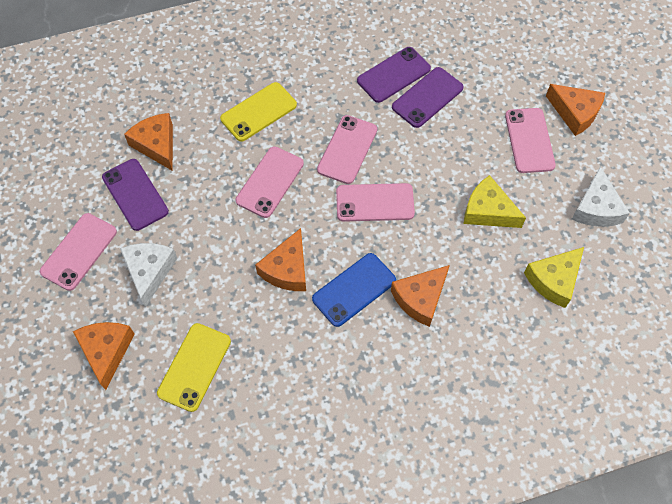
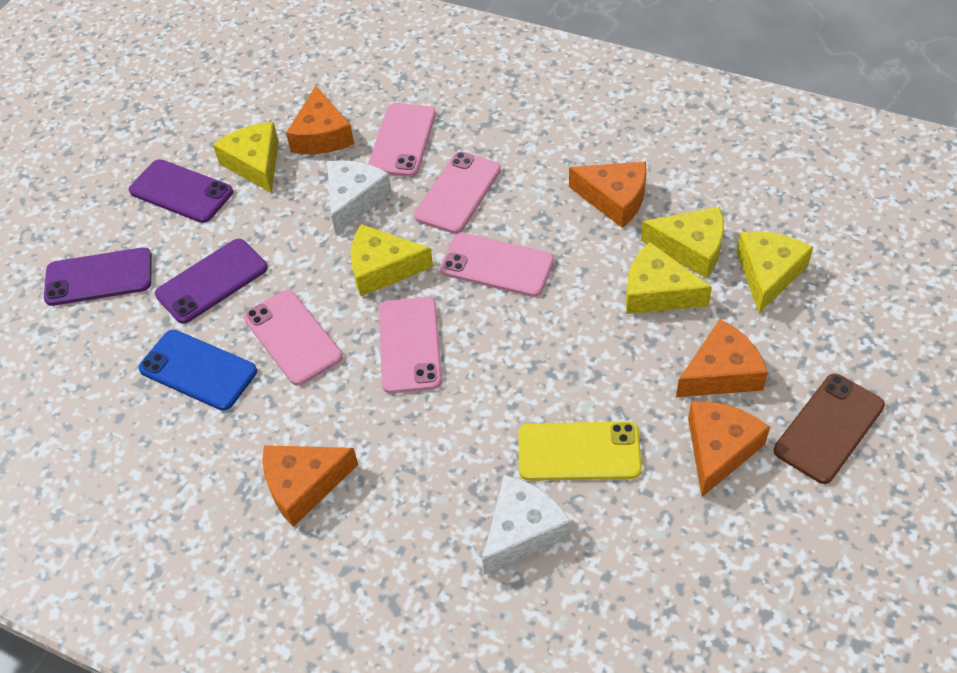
brown phone: 0 -> 1
yellow cheese: 2 -> 5
yellow phone: 2 -> 1

